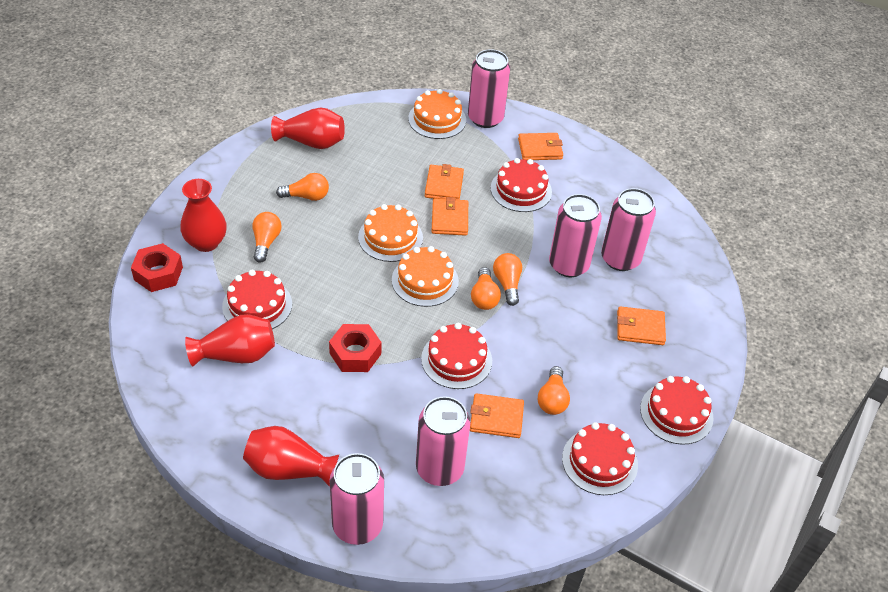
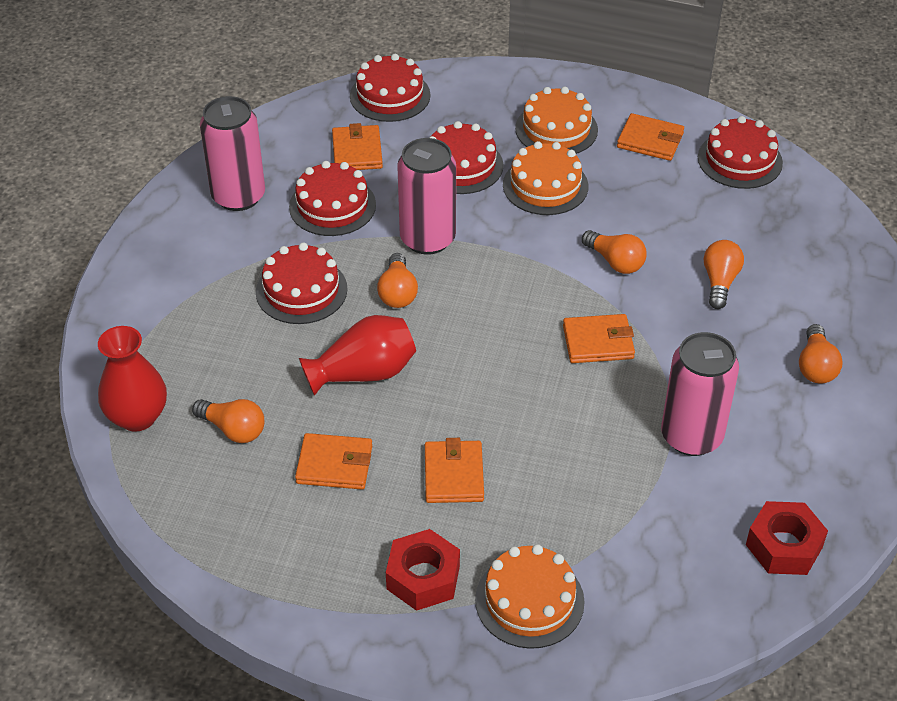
pink can: 5 -> 3
red vase: 4 -> 2

